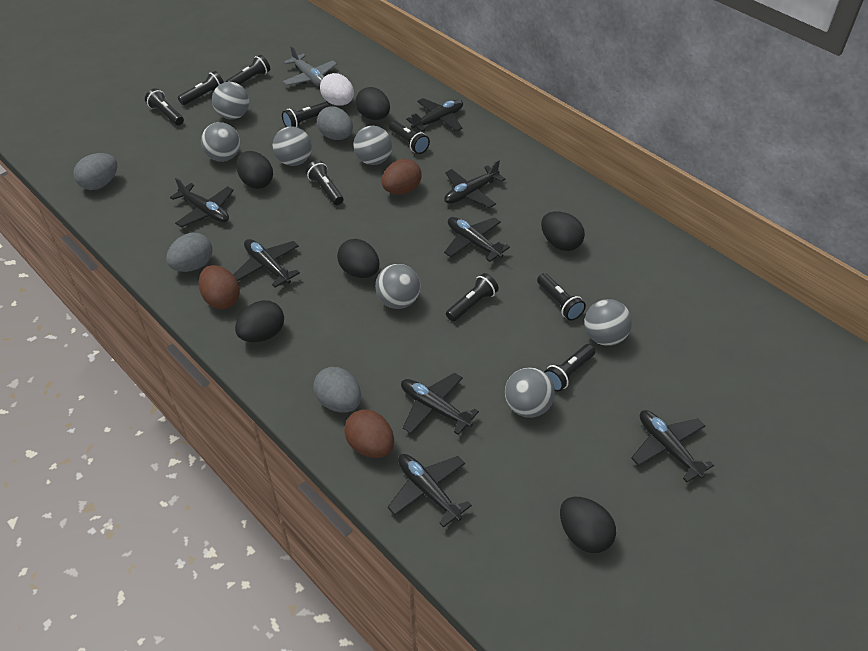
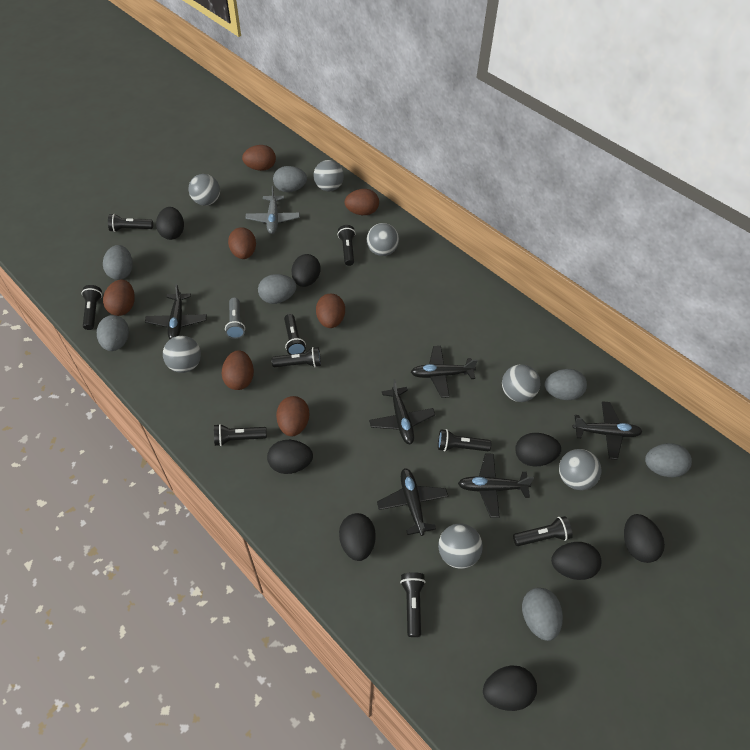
black egg: 6 -> 8
black plane: 8 -> 6
brown egg: 3 -> 7
grey egg: 4 -> 7
grey flashlight: 0 -> 1
white egg: 1 -> 0

